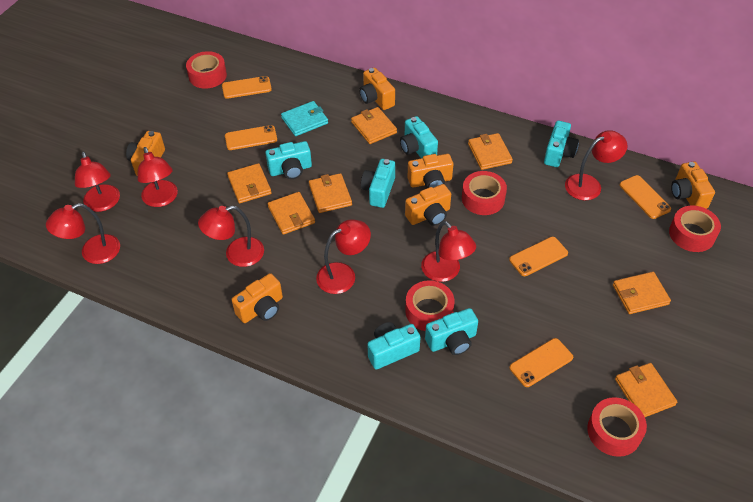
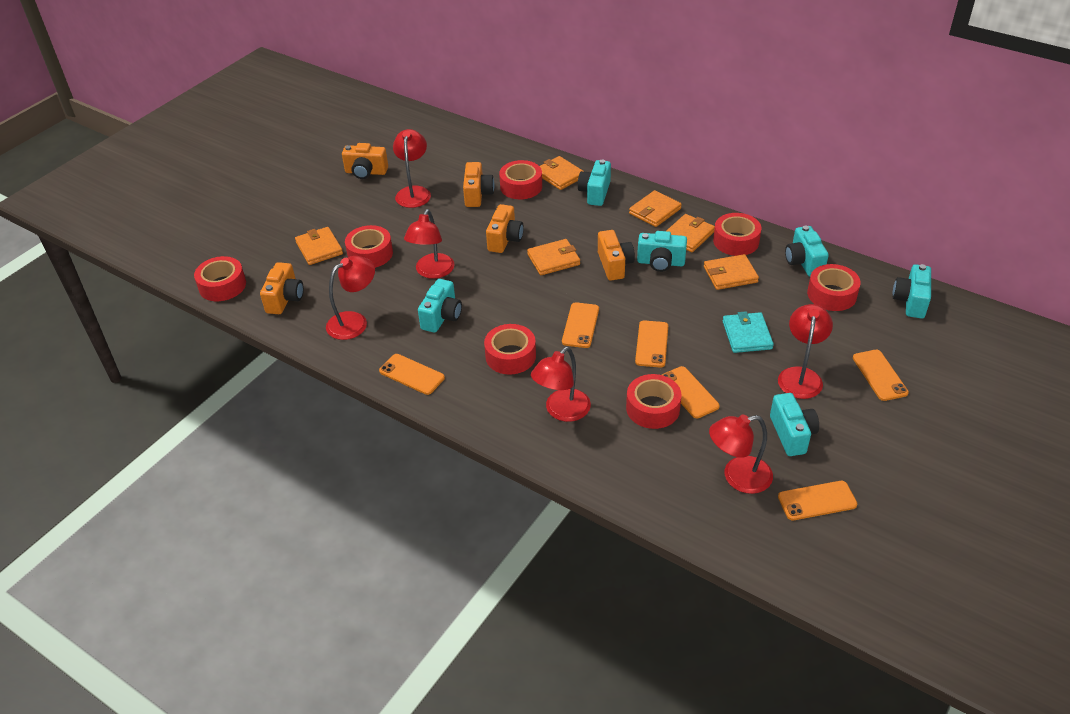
orange camera: 6 -> 5
orange phone: 5 -> 6
orange wallet: 7 -> 6
red lamp: 7 -> 6
red tape: 5 -> 7

